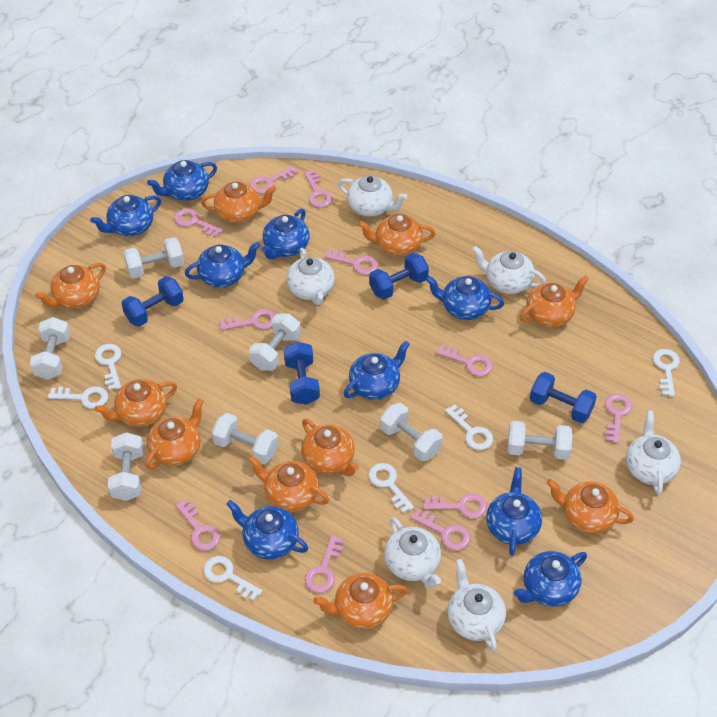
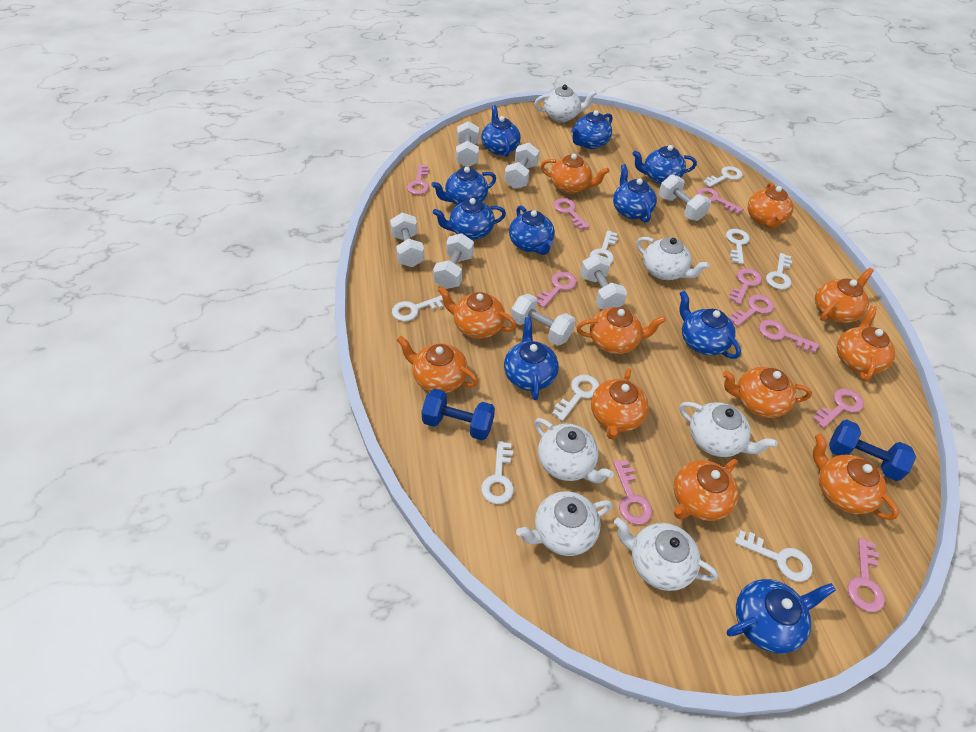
blue dumbbell: 4 -> 2
blue teapot: 9 -> 10
orange teapot: 10 -> 11
pink key: 11 -> 10
white key: 6 -> 8

